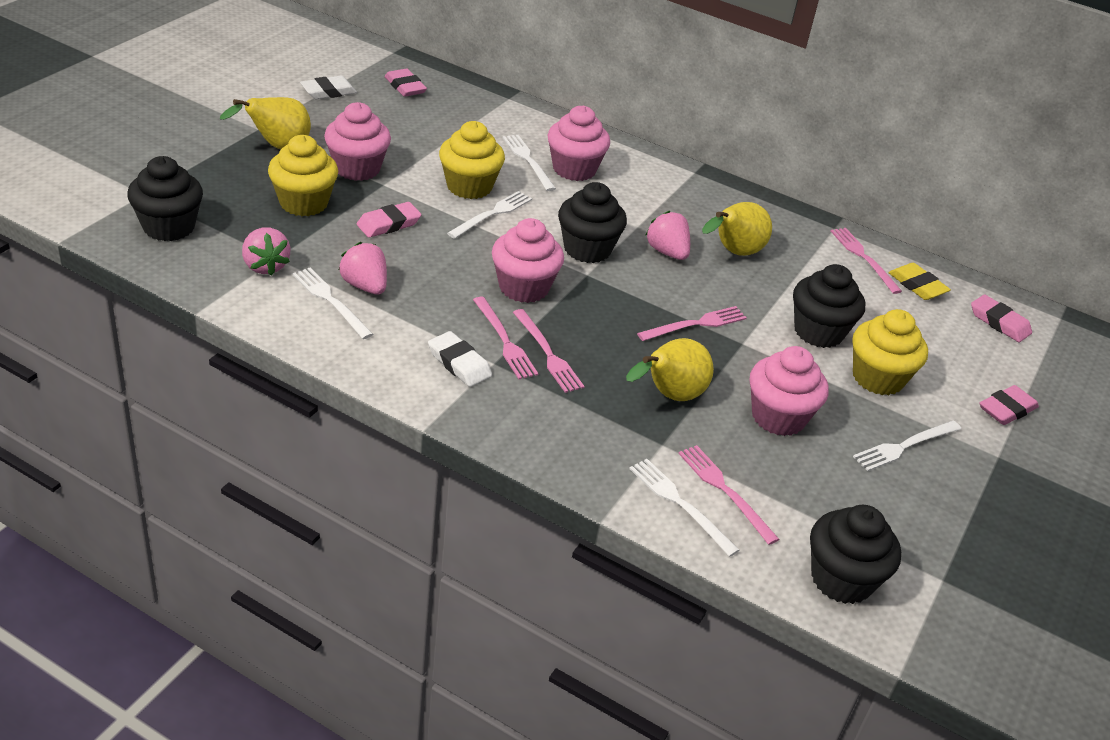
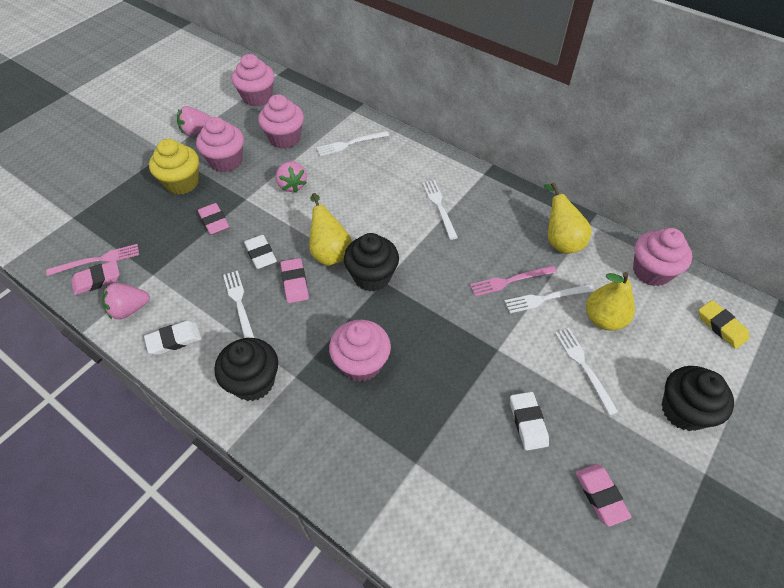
black cupcake: 4 -> 3
pink cupcake: 4 -> 5
pink fork: 5 -> 2
white eraser: 2 -> 3
yellow cupcake: 3 -> 1

